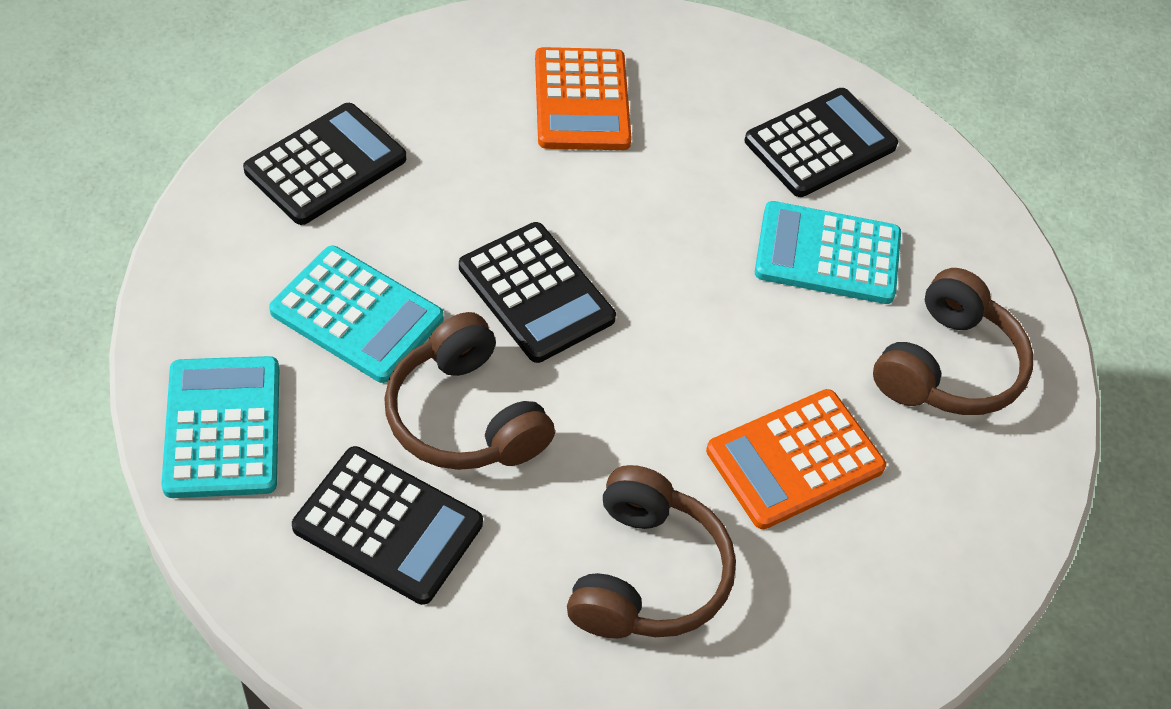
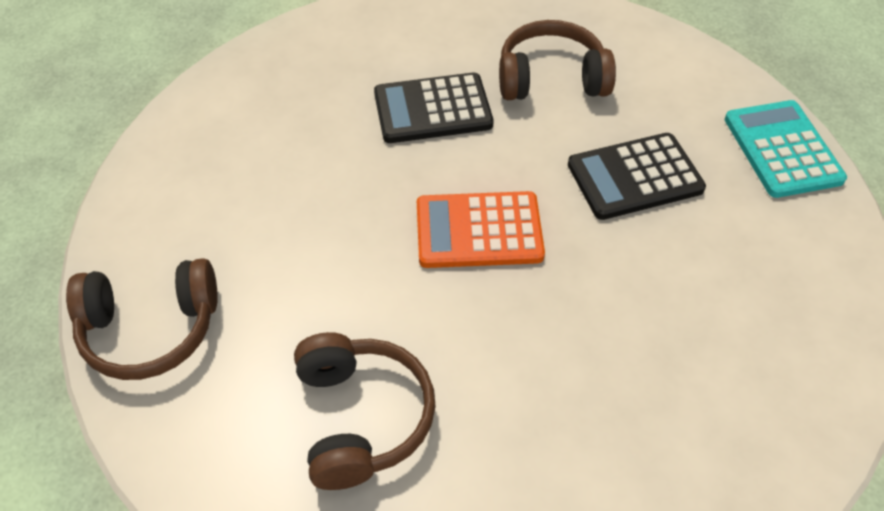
black calculator: 4 -> 2
orange calculator: 2 -> 1
turquoise calculator: 3 -> 1

